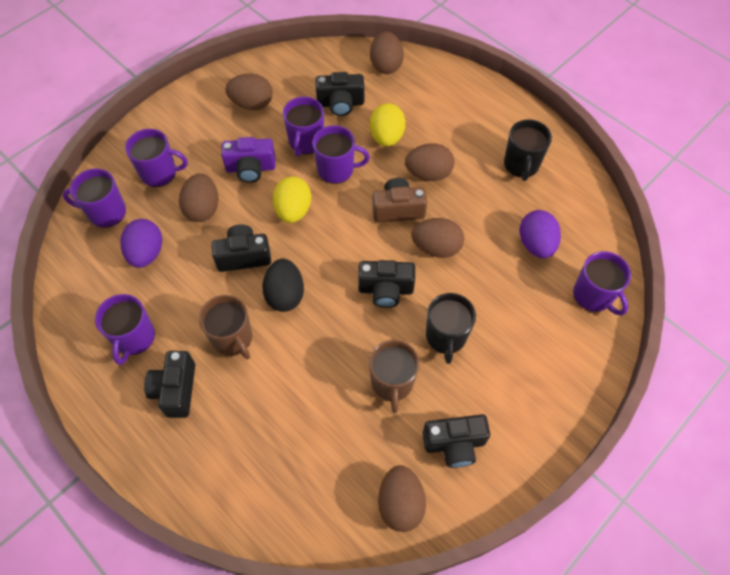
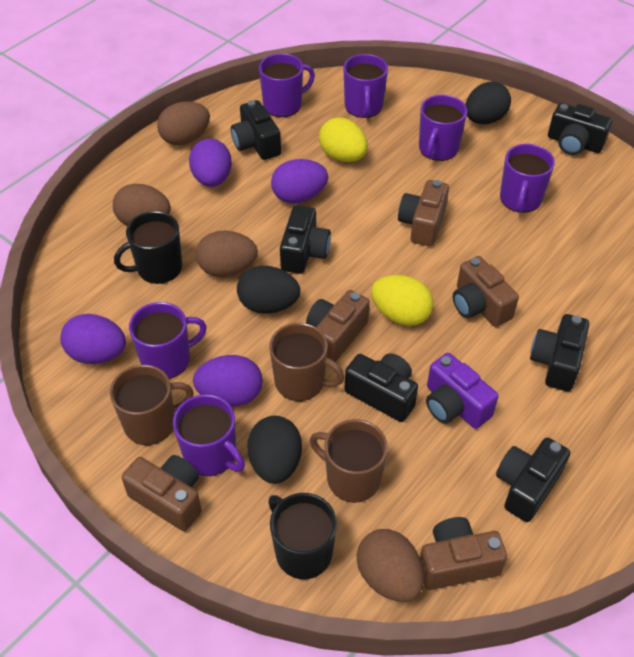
black camera: 5 -> 6
black egg: 1 -> 3
brown camera: 1 -> 5
brown egg: 6 -> 4
brown mug: 2 -> 3
purple egg: 2 -> 4

